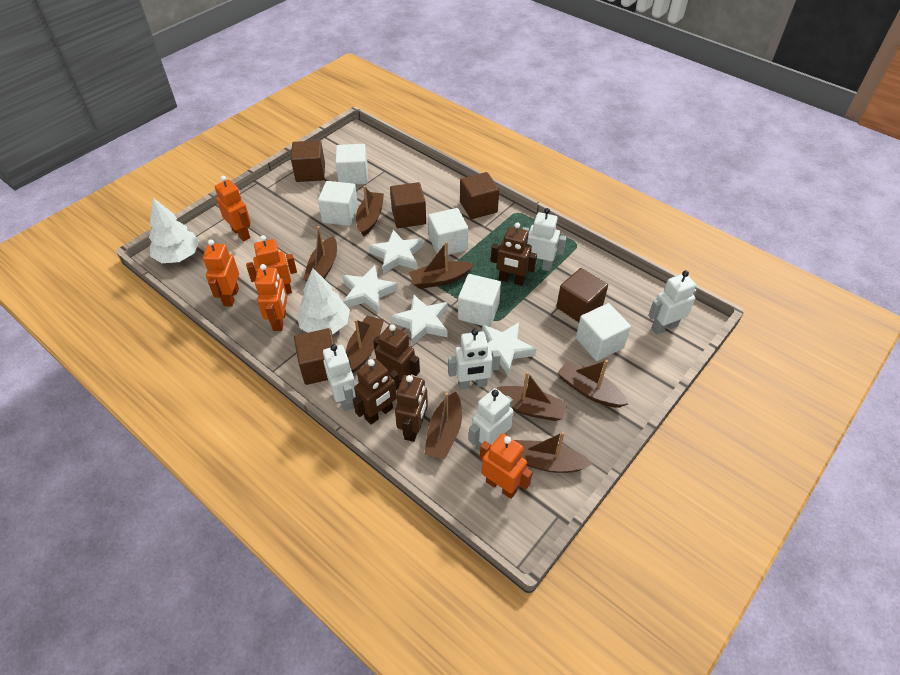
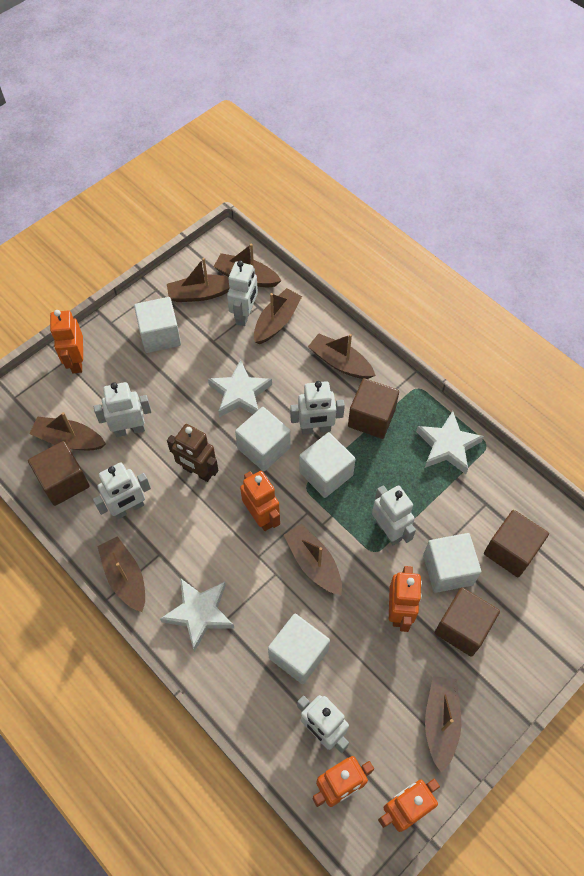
brown cube: 5 -> 4
brown robot: 4 -> 1
white robot: 5 -> 6
white star: 4 -> 3
white tree: 2 -> 0

